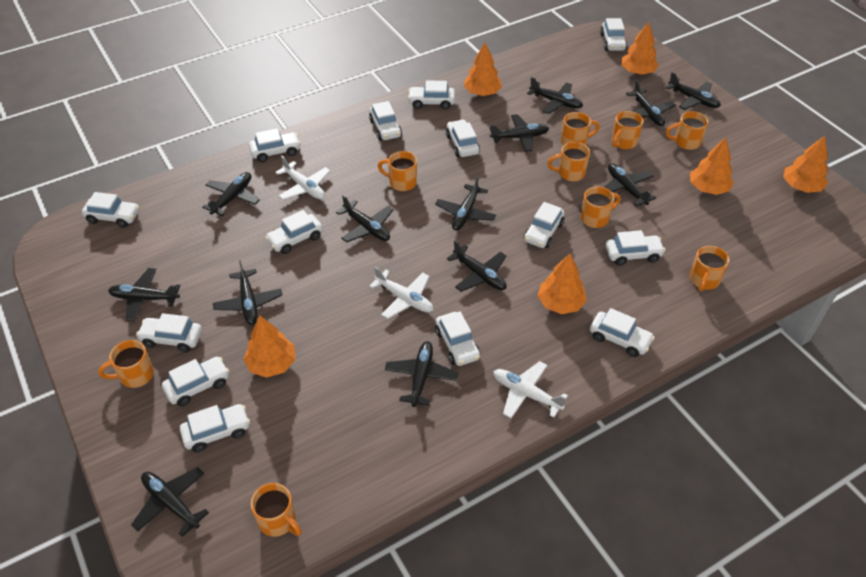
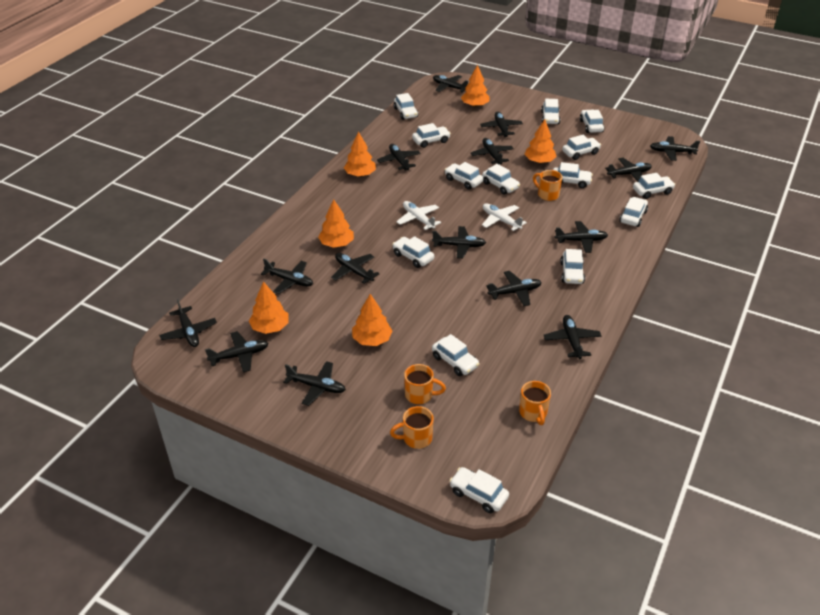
black plane: 13 -> 15
orange mug: 9 -> 4
white plane: 3 -> 2

